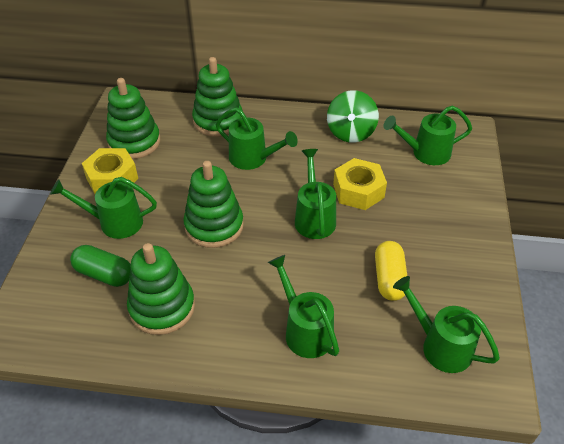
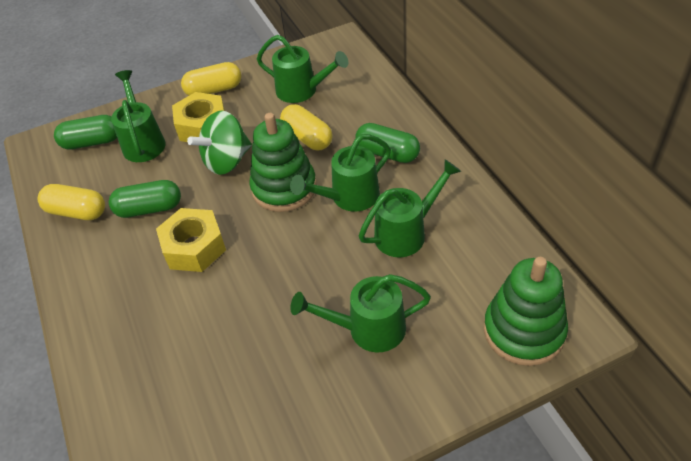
green capsule: 1 -> 3
green stacking toy: 4 -> 2
green watering can: 6 -> 5
yellow capsule: 1 -> 3

